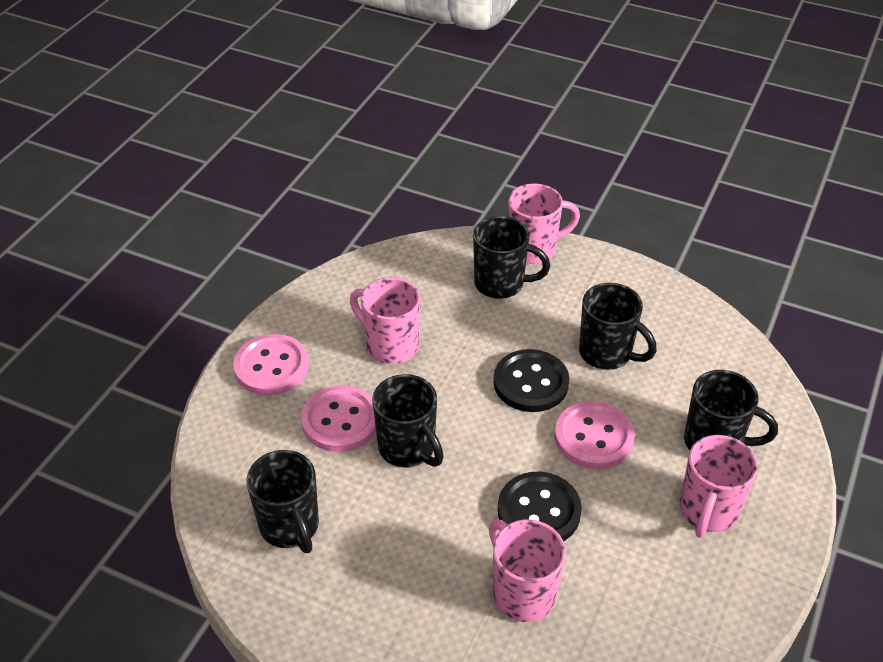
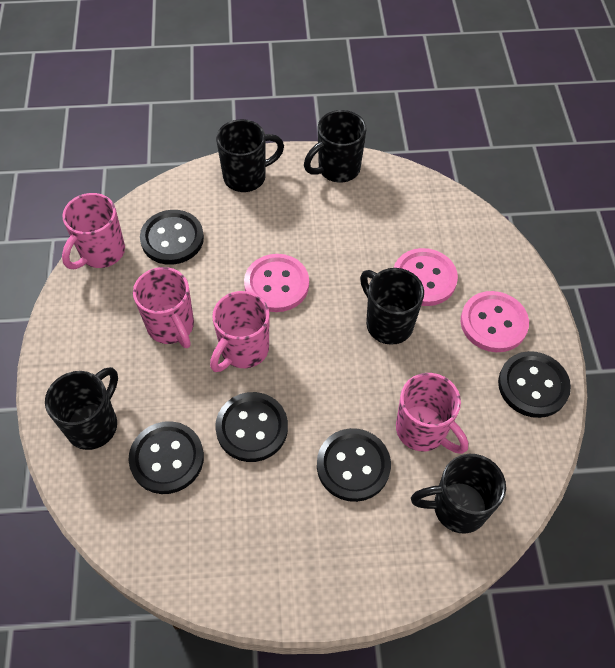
black button: 2 -> 5

